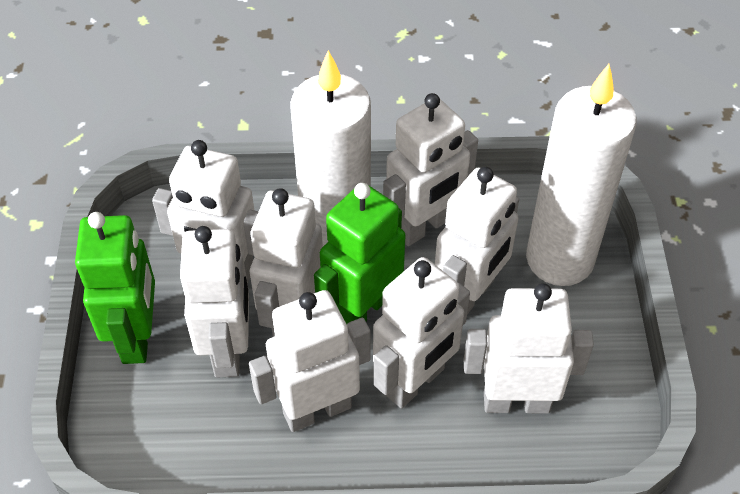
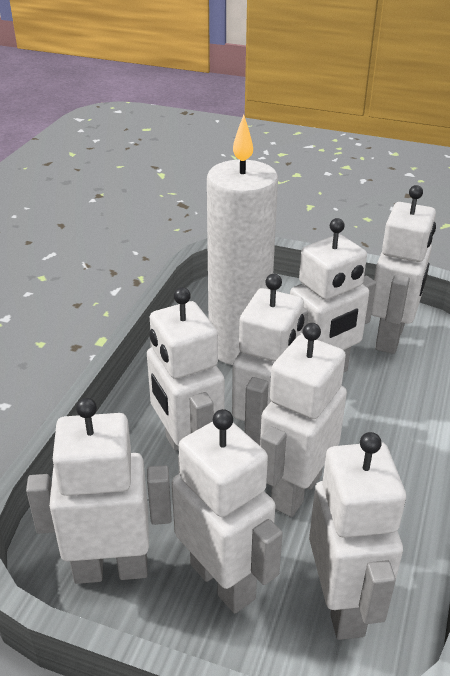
green robot: 2 -> 0
white candle: 2 -> 1

